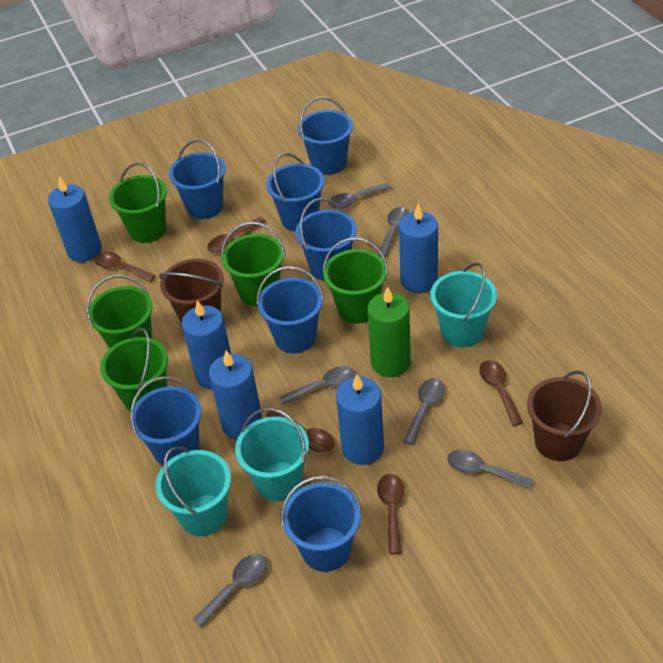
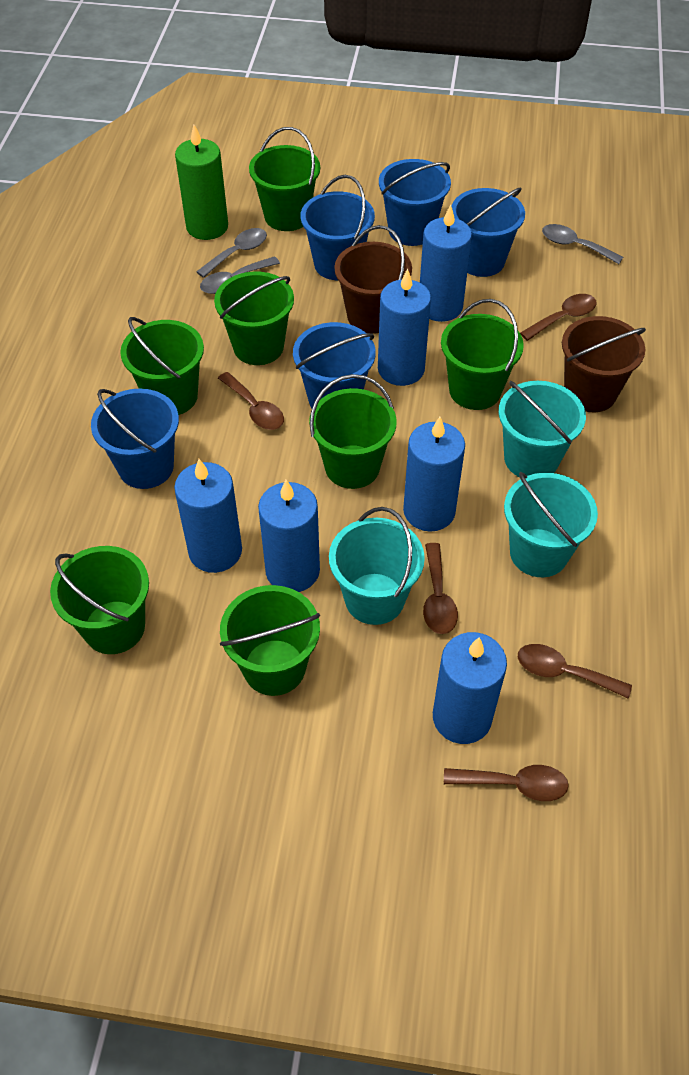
blue bucket: 7 -> 5
blue candle: 5 -> 6
green bucket: 5 -> 7
grey spoon: 6 -> 3

